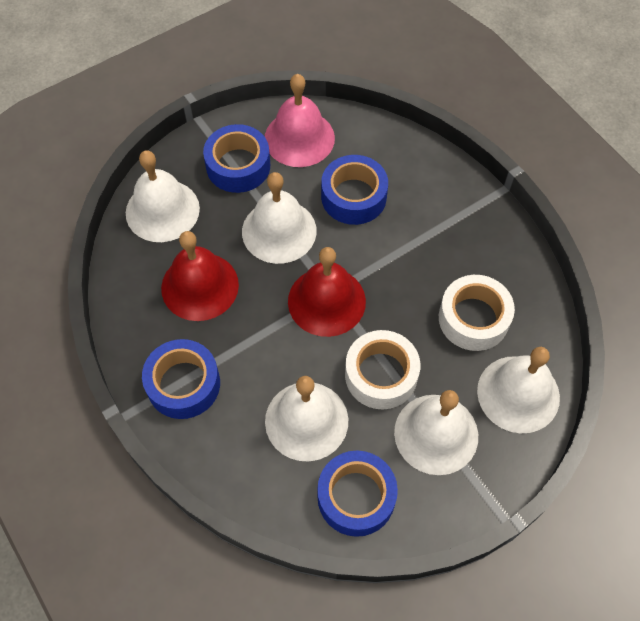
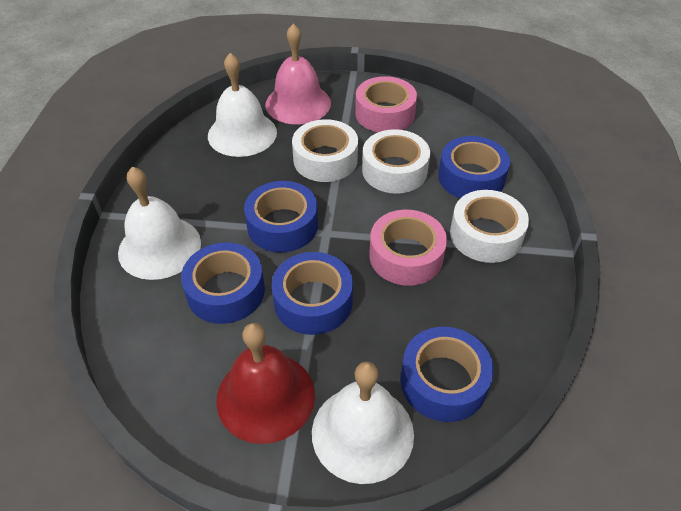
blue tape: 4 -> 5
pink tape: 0 -> 2
red bell: 2 -> 1
white bell: 5 -> 3
white tape: 2 -> 3

